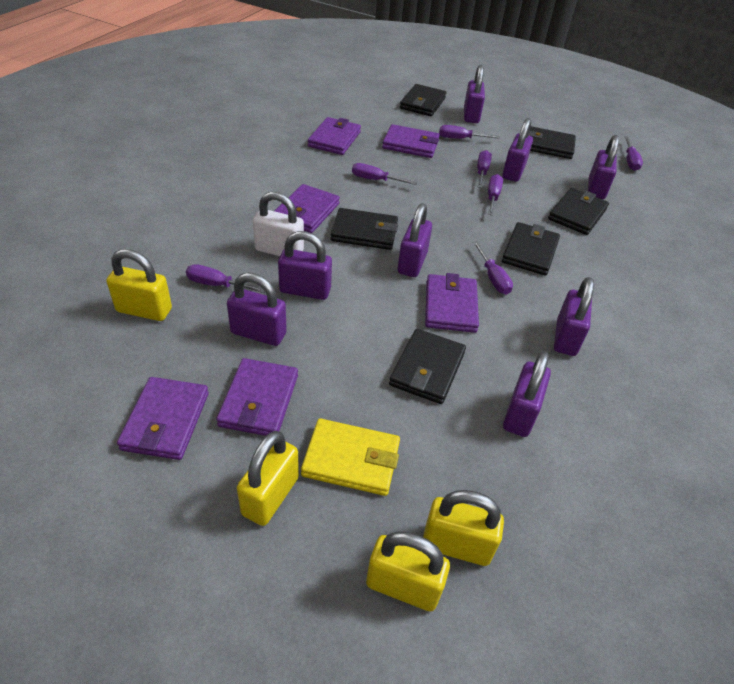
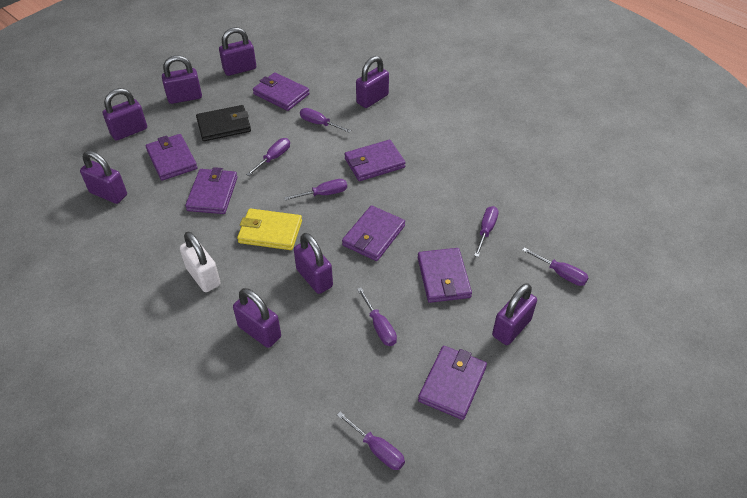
black wallet: 6 -> 1
purple wallet: 6 -> 7
yellow padlock: 4 -> 0

